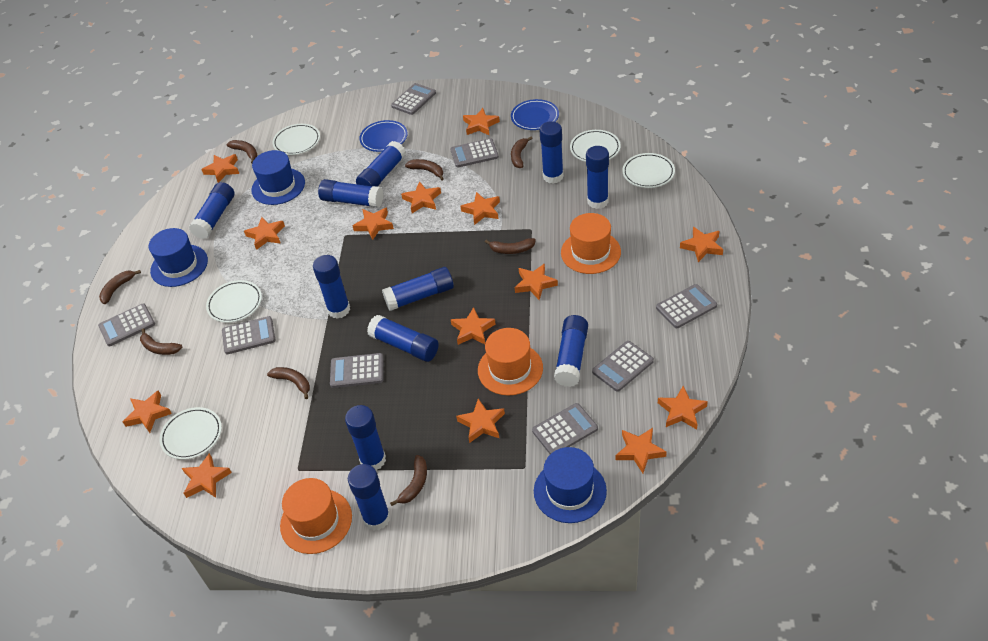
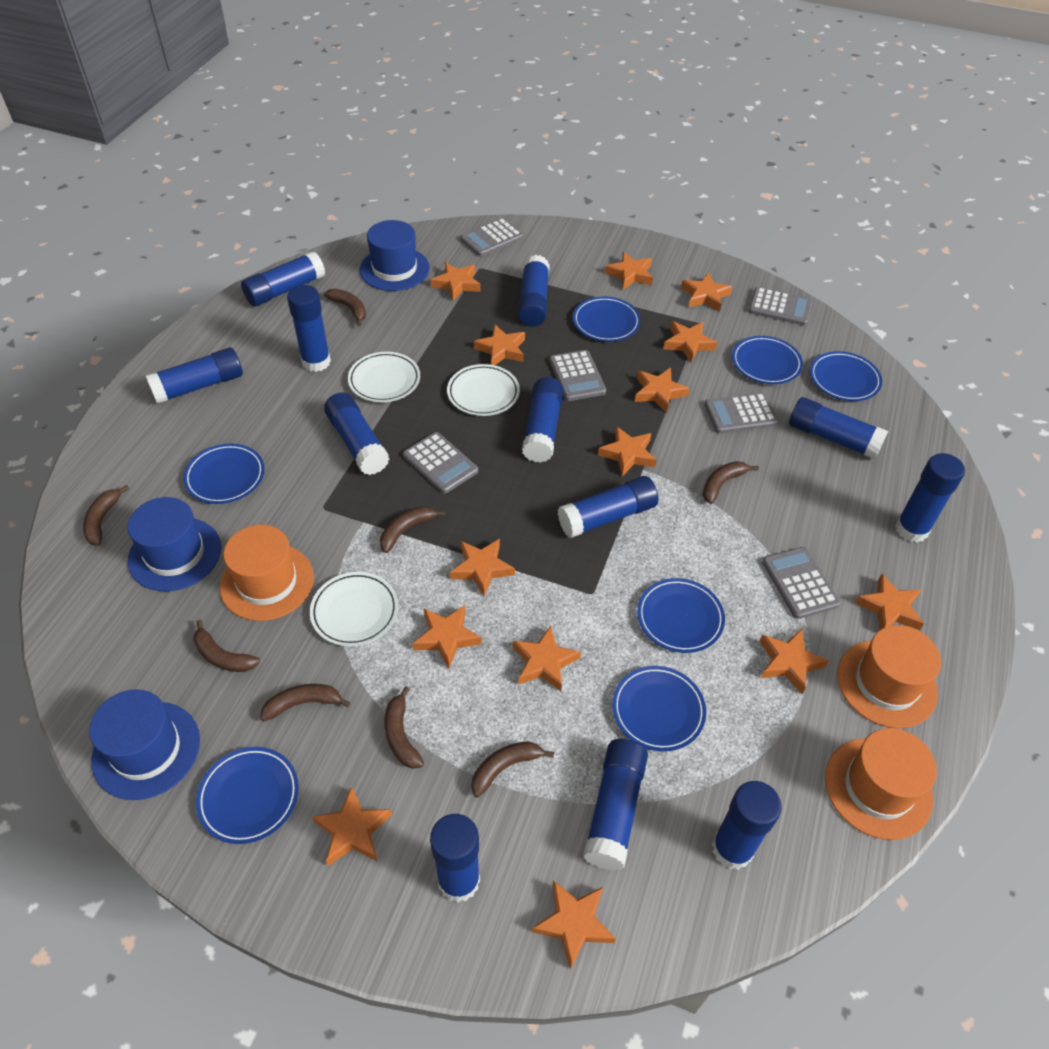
blue glue stick: 11 -> 12
blue plate: 2 -> 7
grey calculator: 8 -> 6
white plate: 5 -> 3

